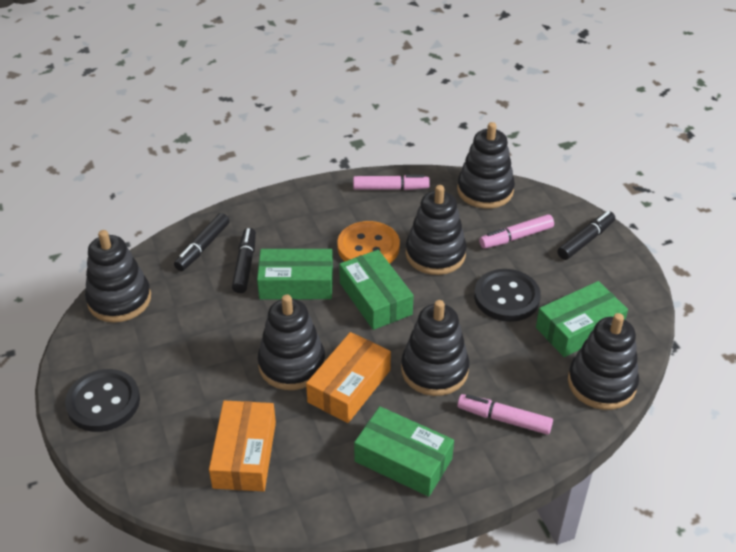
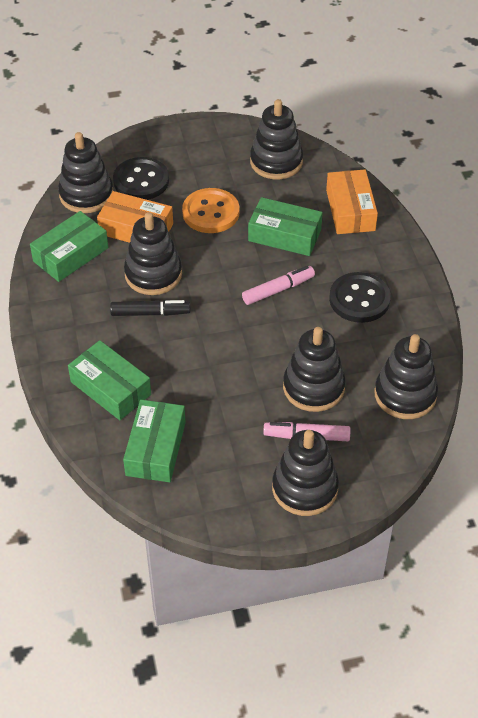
black marker: 3 -> 1
pink marker: 3 -> 2

